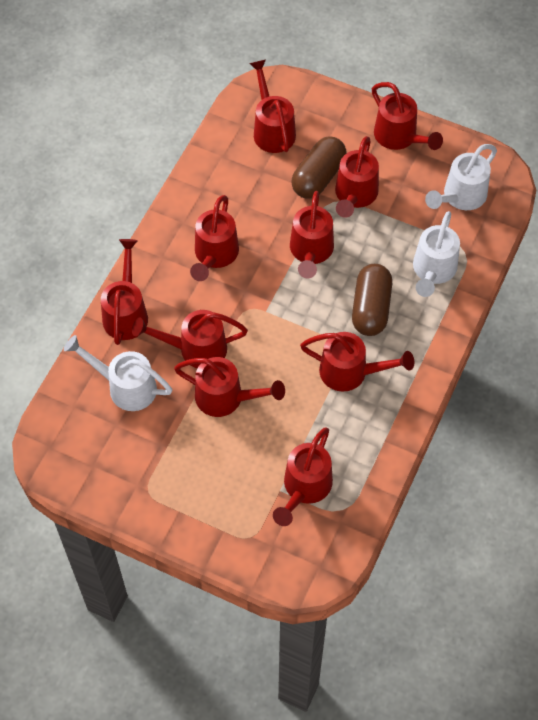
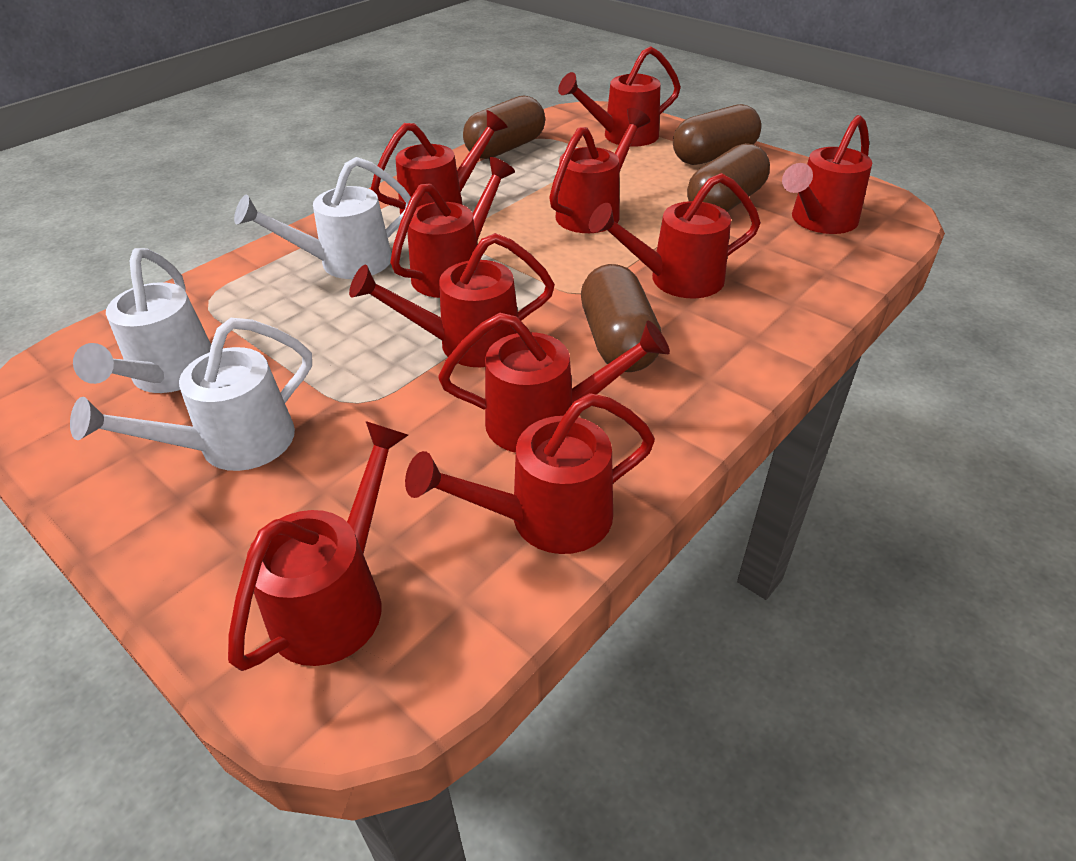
brown capsule: 2 -> 4

